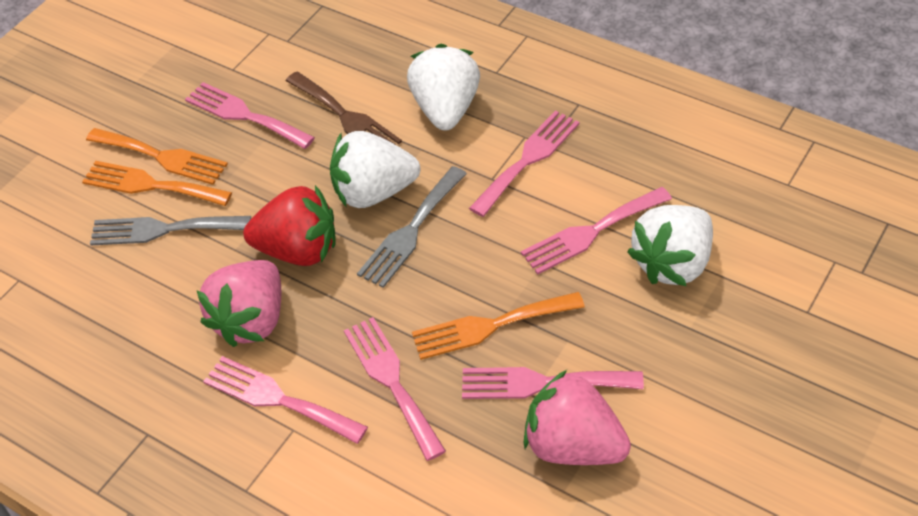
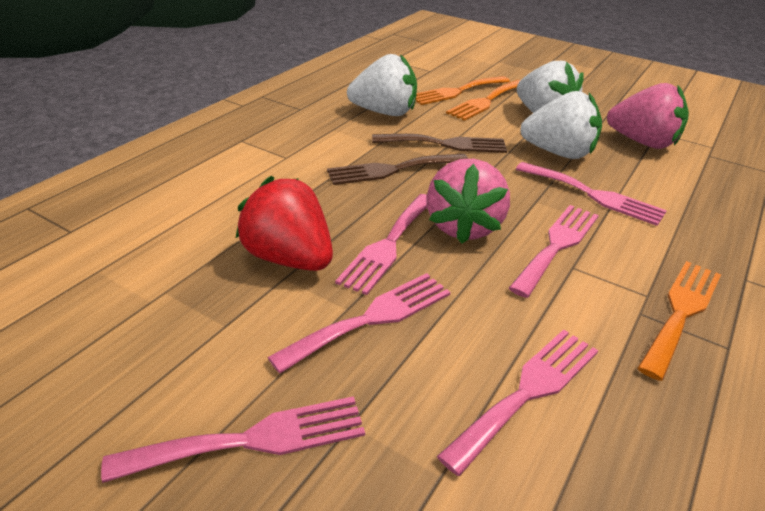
brown fork: 1 -> 2
grey fork: 2 -> 0

